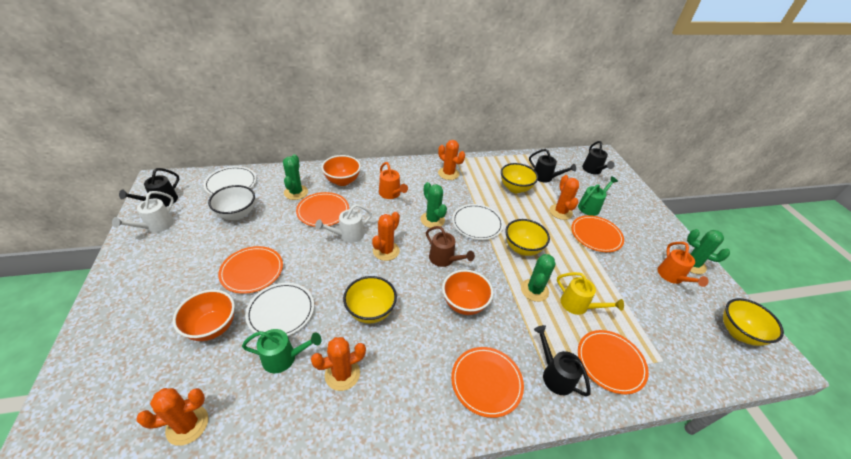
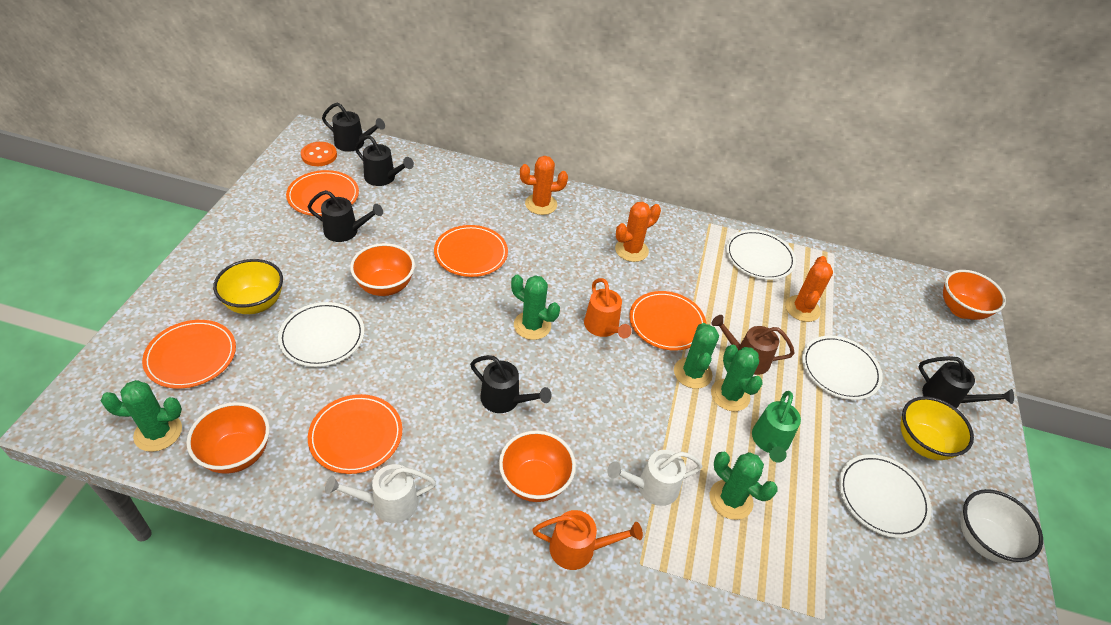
black watering can: 4 -> 5
green cactus: 4 -> 5
green watering can: 2 -> 1
orange bowl: 3 -> 4
orange button: 0 -> 1
orange cactus: 5 -> 3
white plate: 3 -> 4
yellow bowl: 4 -> 2
yellow watering can: 1 -> 0

